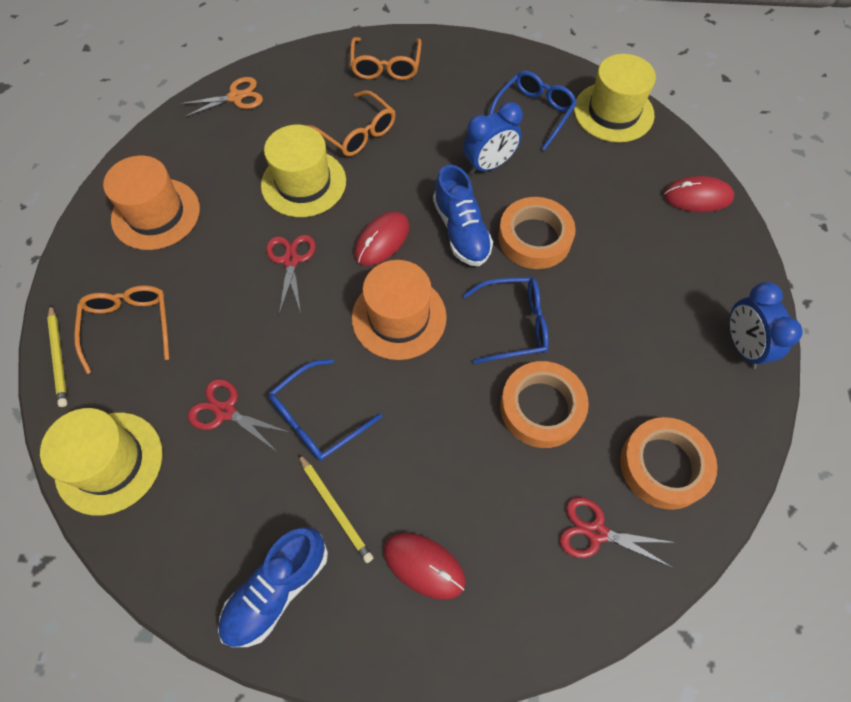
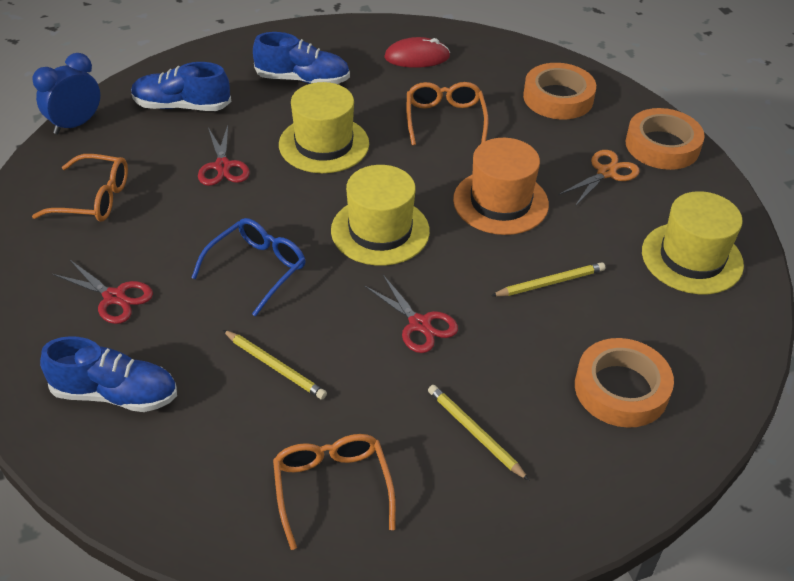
blue clock: 2 -> 1
blue glasses: 3 -> 1
blue shoe: 2 -> 3
orange hat: 2 -> 1
red mouse: 3 -> 1
yellow pencil: 2 -> 3

